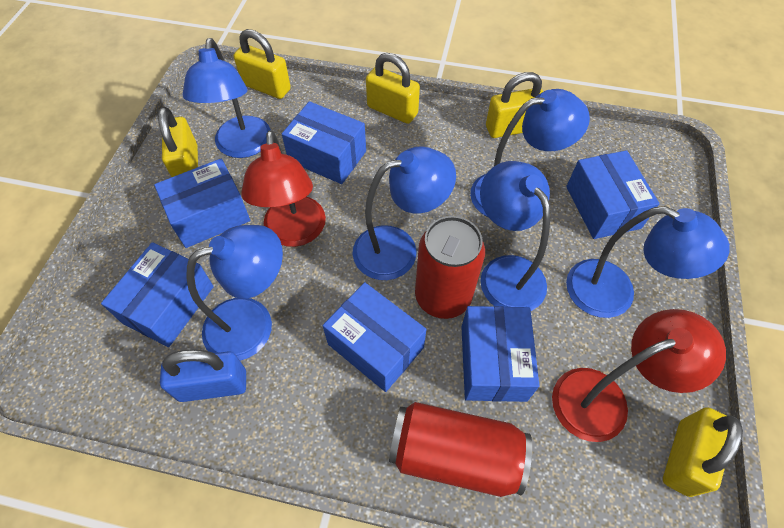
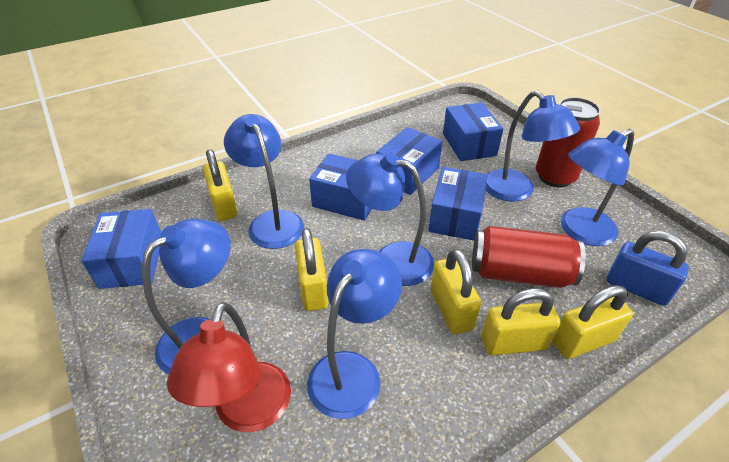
blue box: 6 -> 5
red lamp: 2 -> 1

